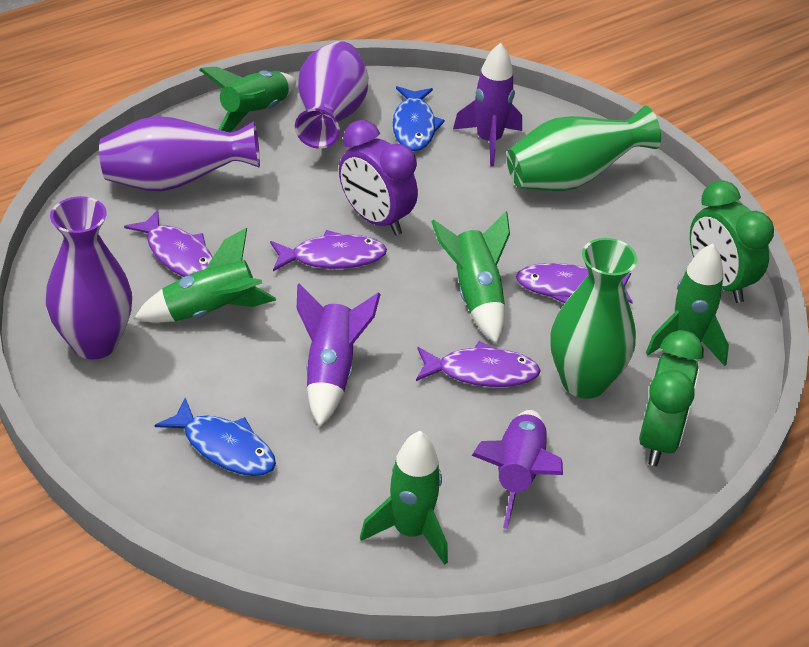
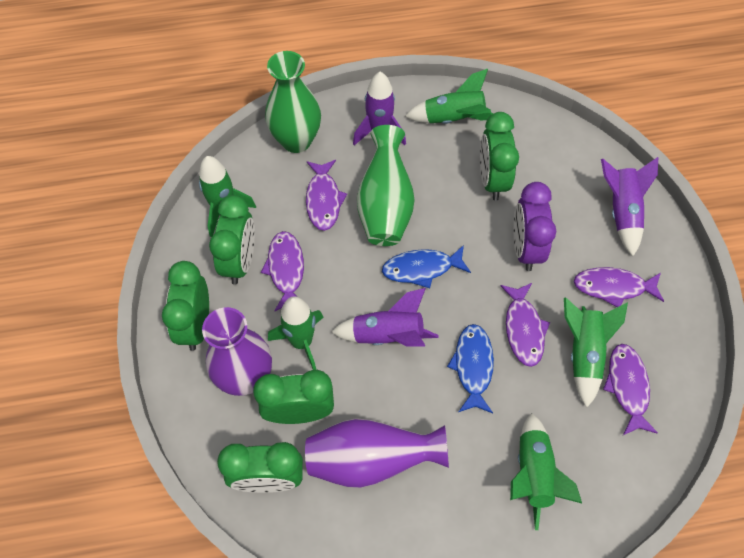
green clock: 2 -> 5
purple fish: 4 -> 5
purple vase: 3 -> 2

